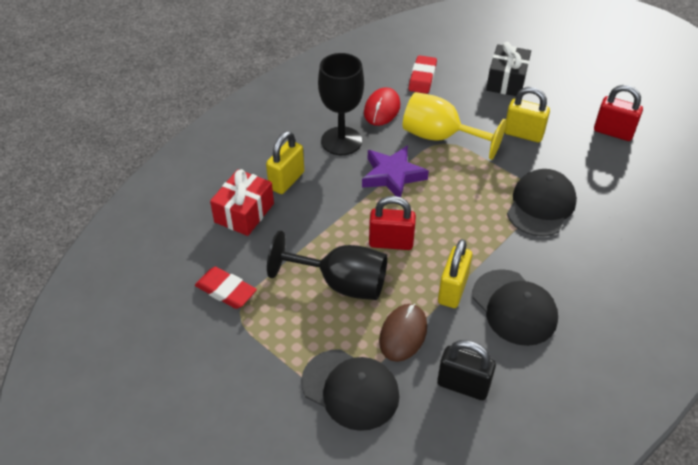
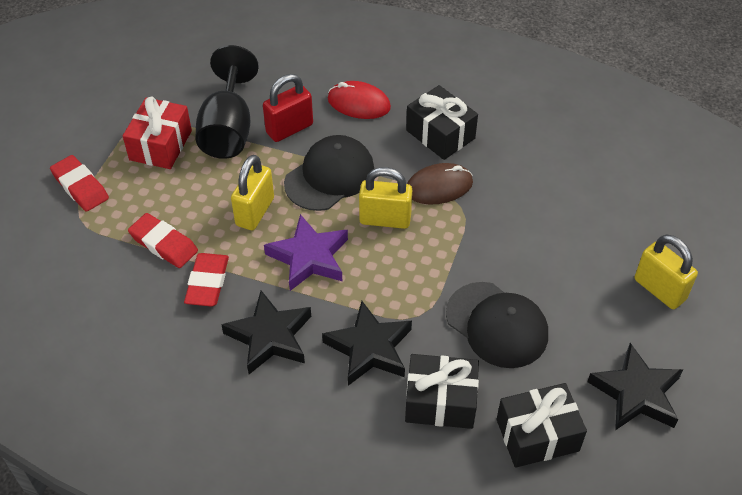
black cap: 3 -> 2
black gift: 1 -> 3
black goblet: 2 -> 1
black padlock: 1 -> 0
black star: 0 -> 3
red eraser: 2 -> 3
red padlock: 2 -> 1
yellow goblet: 1 -> 0

